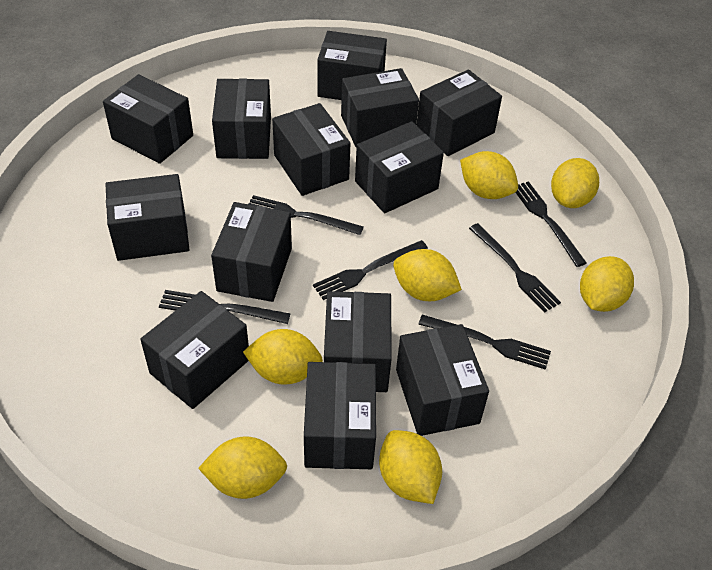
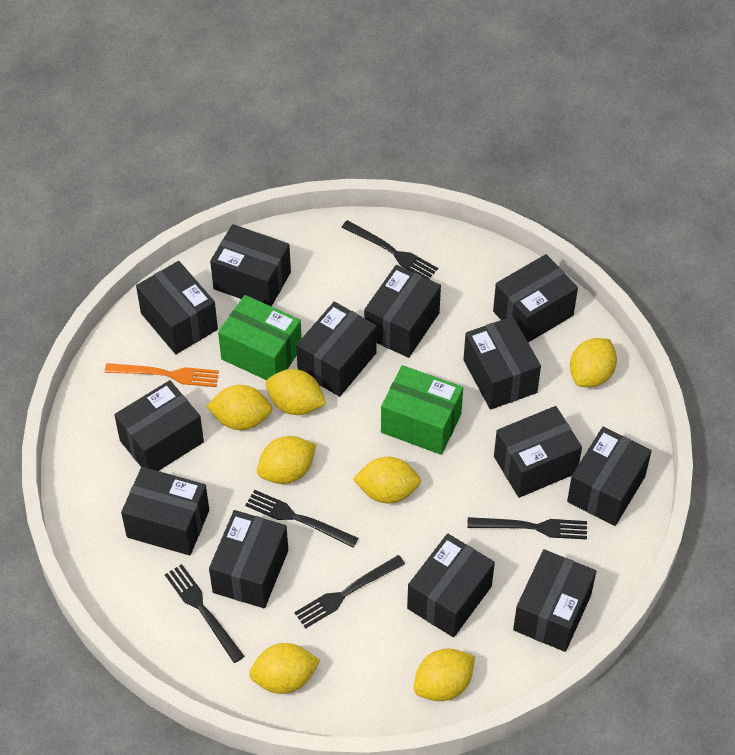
black fork: 6 -> 5
green box: 0 -> 2
orange fork: 0 -> 1

